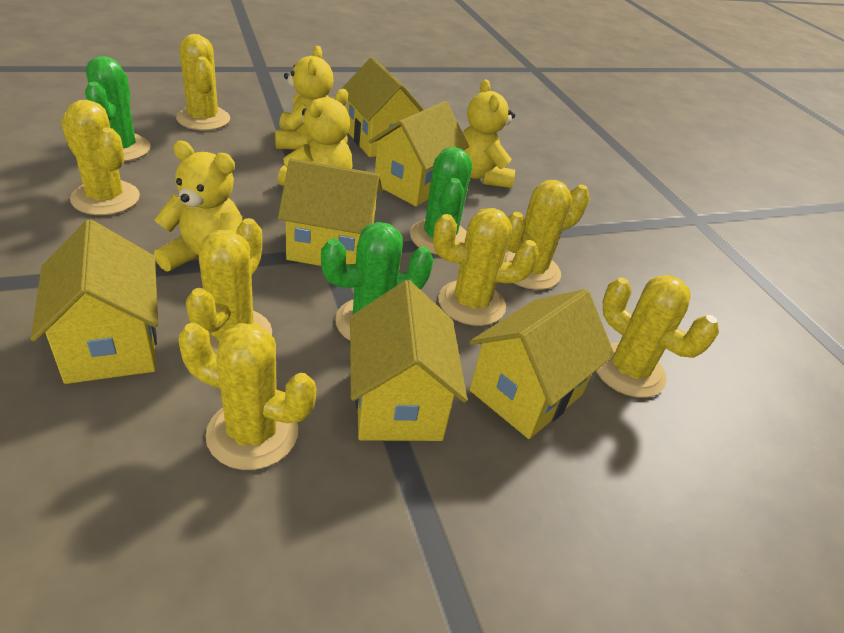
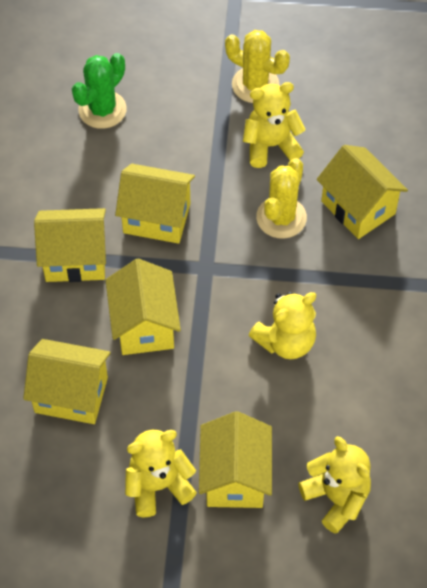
green cactus: 3 -> 1
yellow cactus: 7 -> 2

